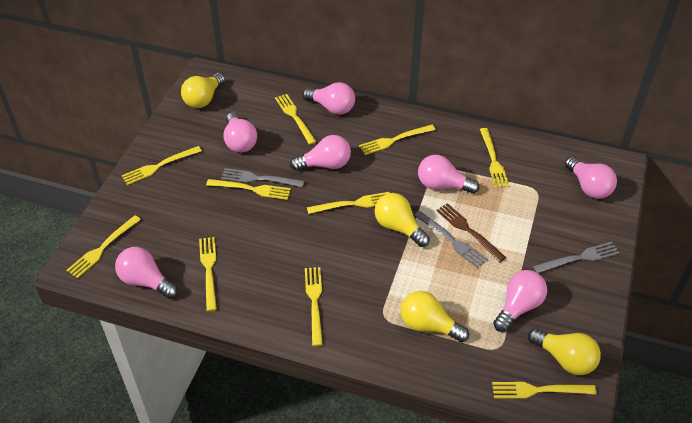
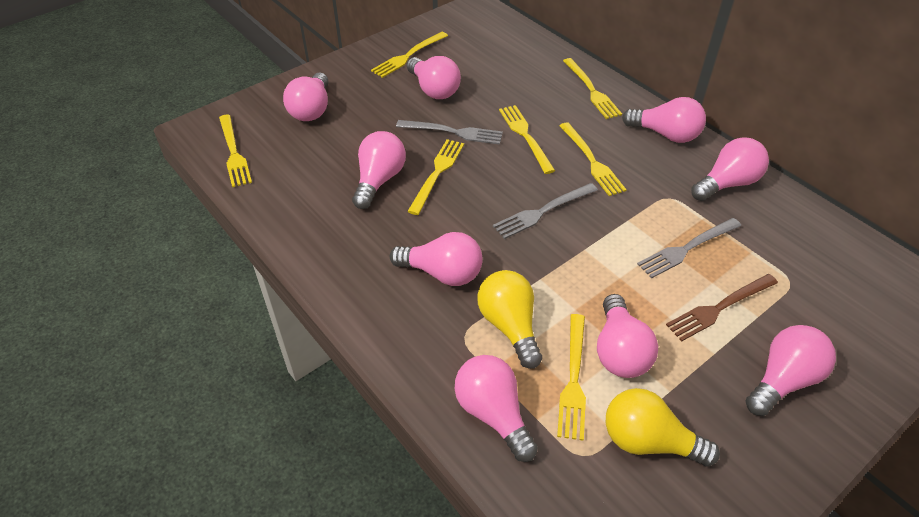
pink light bulb: 7 -> 9
yellow fork: 10 -> 7
yellow light bulb: 4 -> 2

